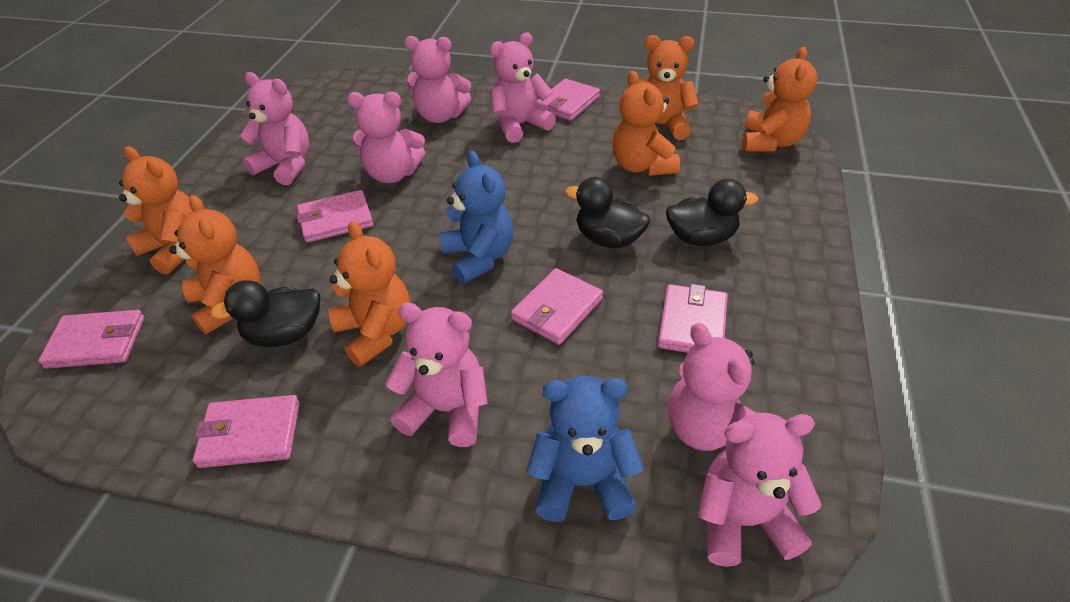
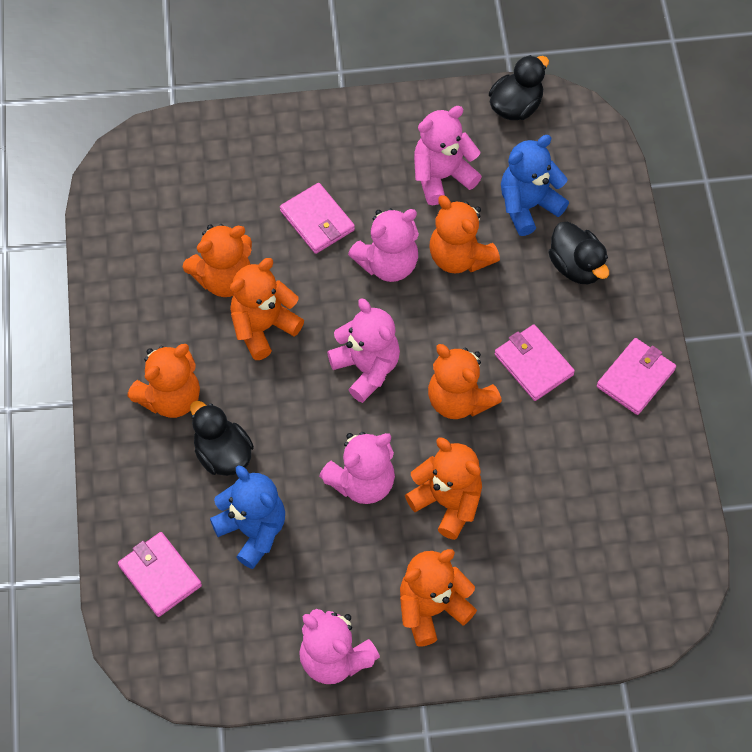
orange teddy bear: 6 -> 7
pink teddy bear: 7 -> 5
pink wallet: 6 -> 4

